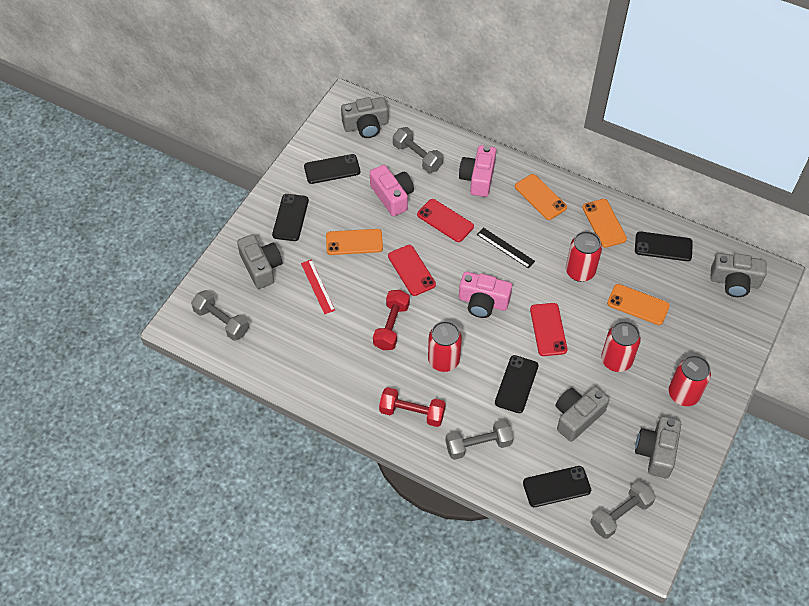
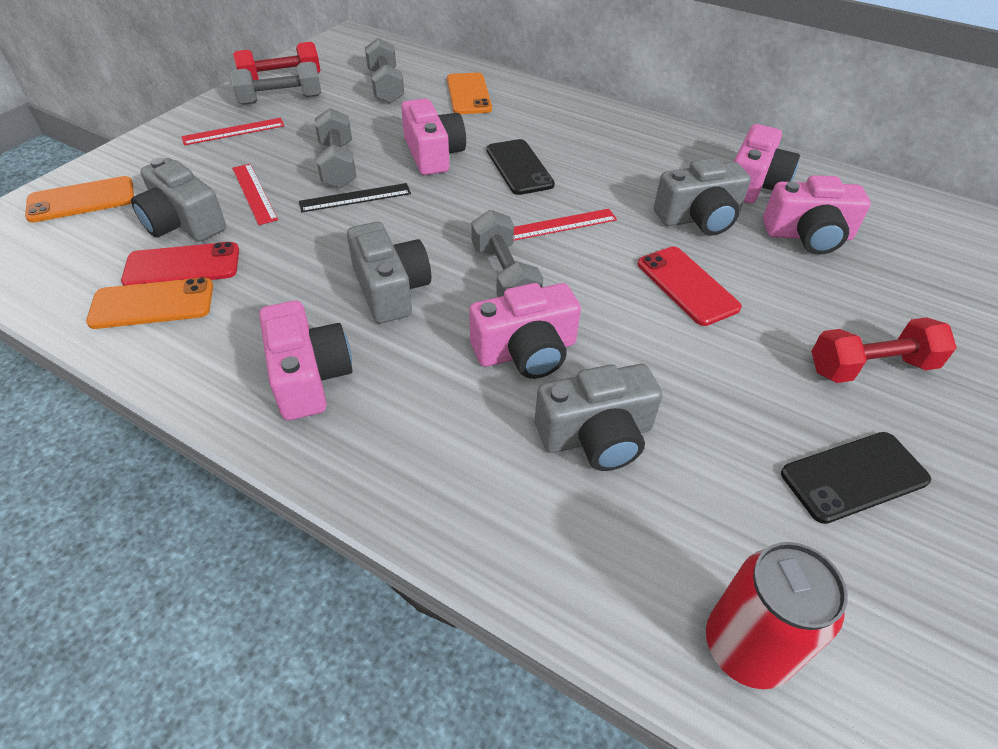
black phone: 5 -> 2
grey camera: 5 -> 4
orange phone: 4 -> 3
pink camera: 3 -> 5
red can: 4 -> 1
red phone: 3 -> 2
red ruler: 1 -> 3

